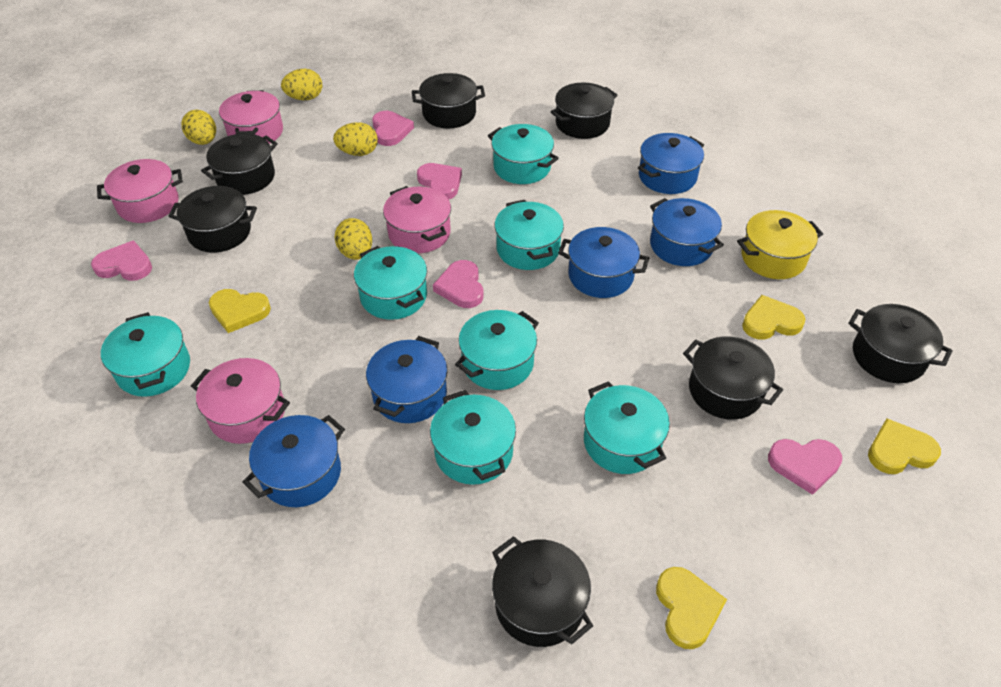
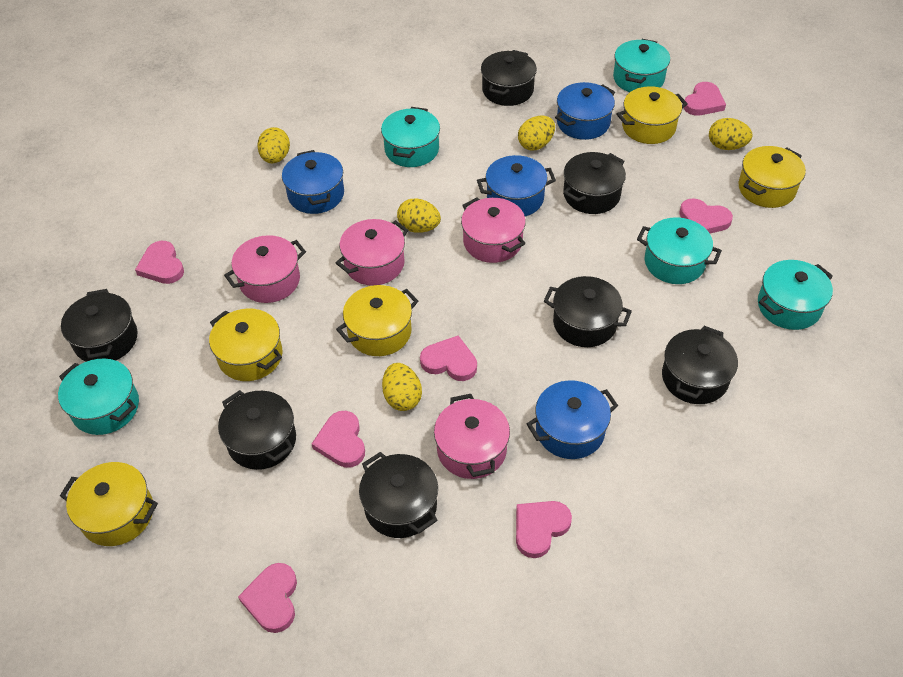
blue pot: 5 -> 4
pink heart: 5 -> 7
turquoise pot: 7 -> 5
yellow egg: 4 -> 5
yellow heart: 4 -> 0
yellow pot: 1 -> 5

